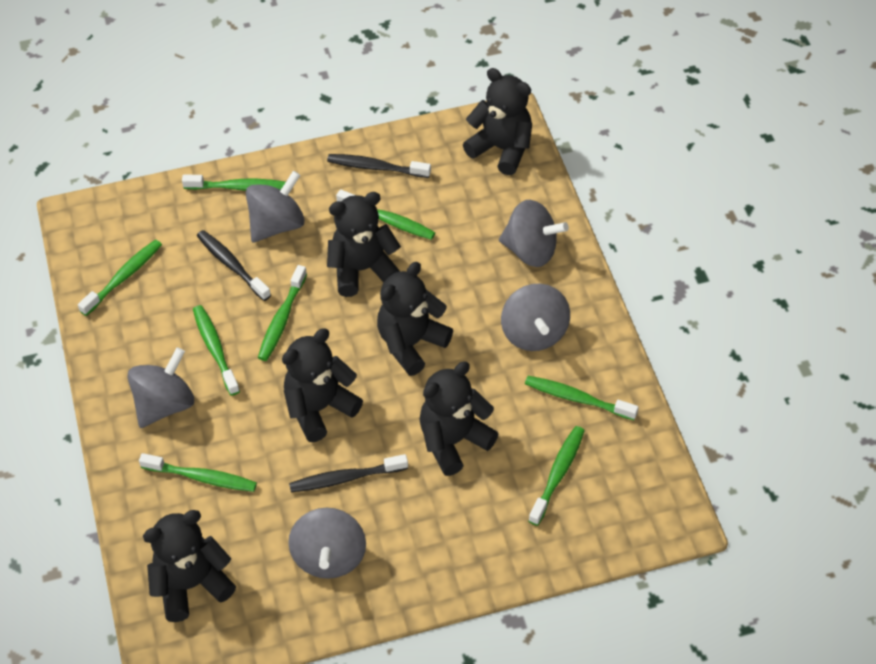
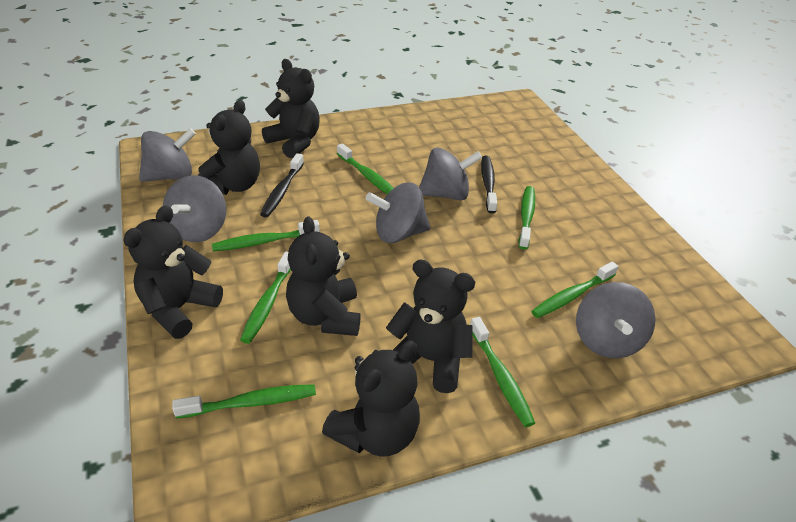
black toothbrush: 3 -> 2
green toothbrush: 8 -> 7

